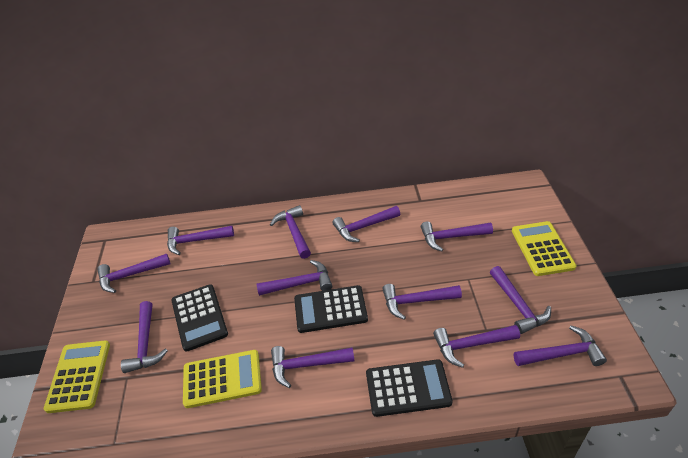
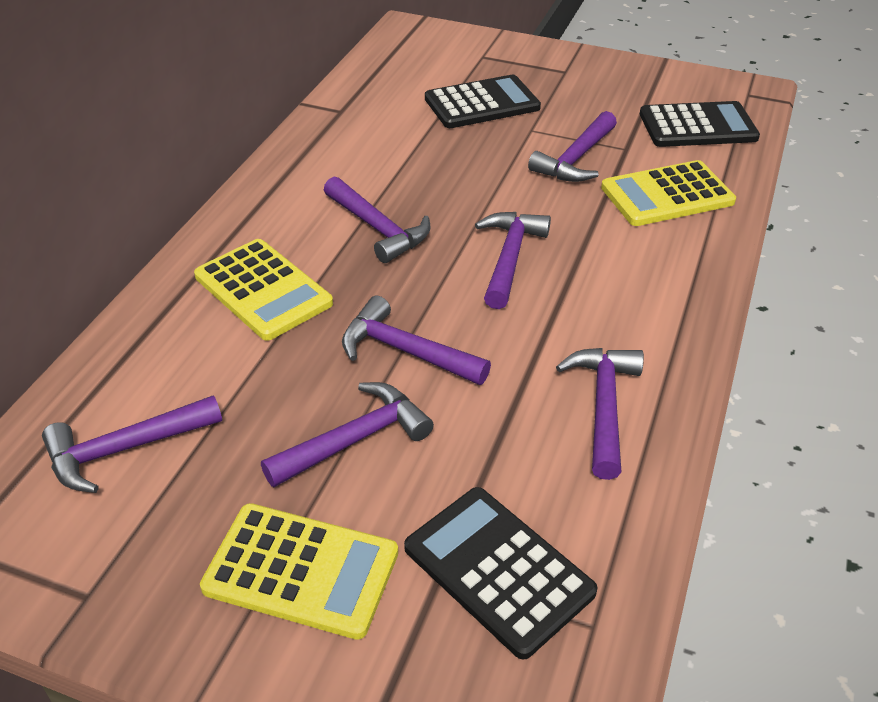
purple hammer: 12 -> 7

